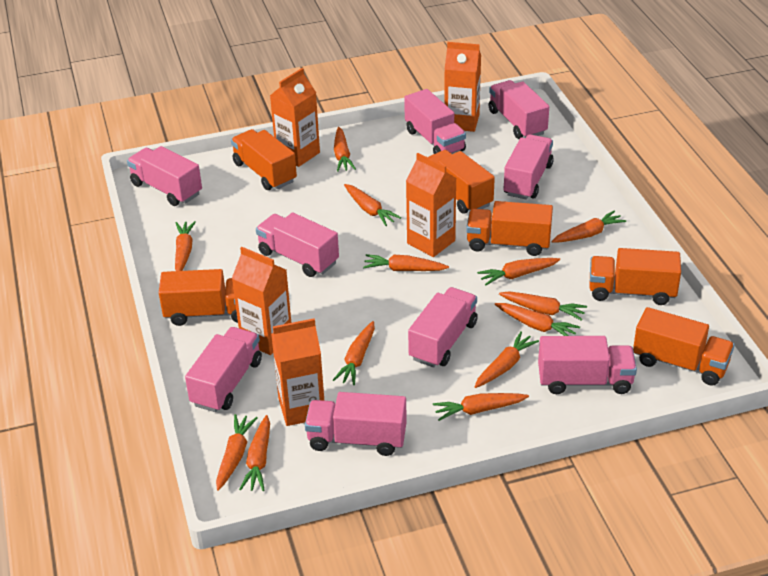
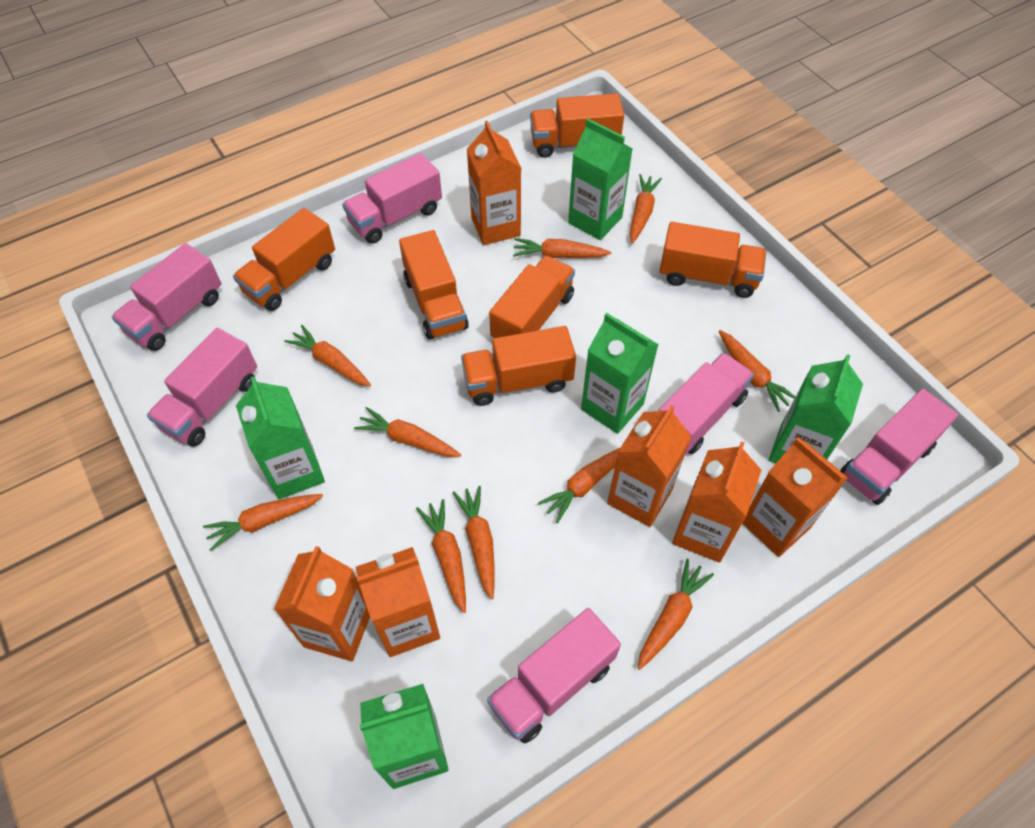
green carton: 0 -> 5
orange carrot: 13 -> 10
orange carton: 5 -> 6
pink truck: 9 -> 6

